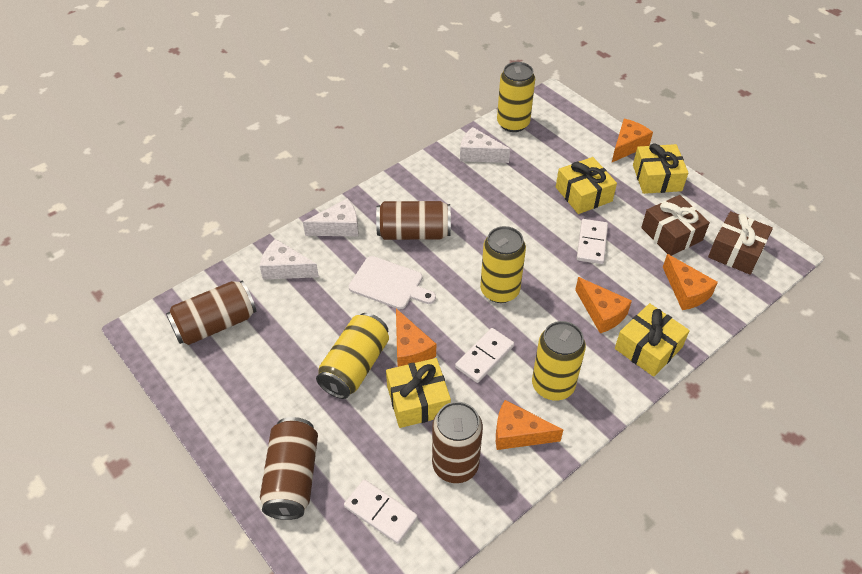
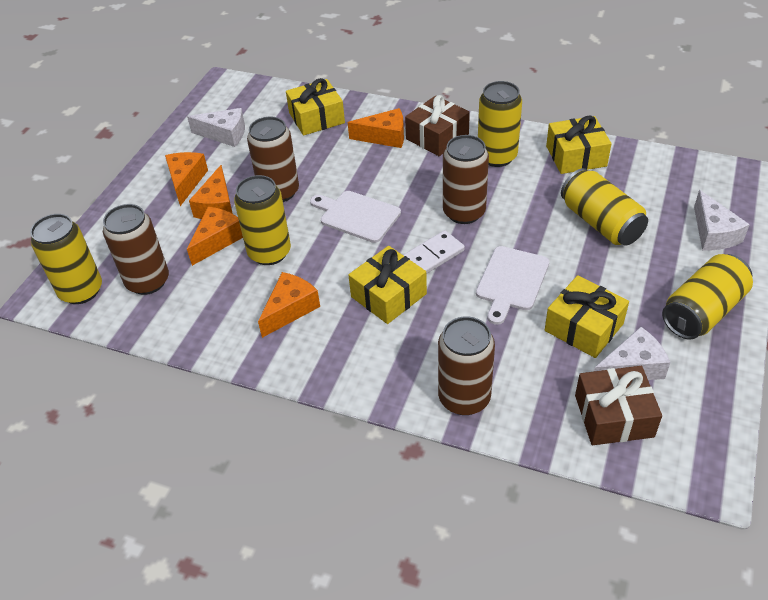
white cutting board: 1 -> 2
white domino: 3 -> 1
yellow can: 4 -> 5

